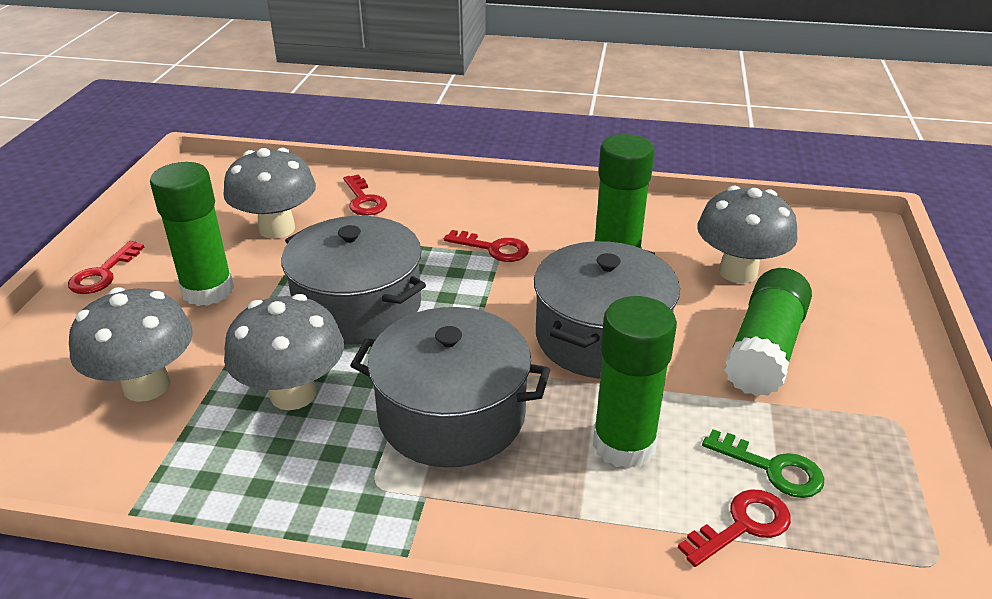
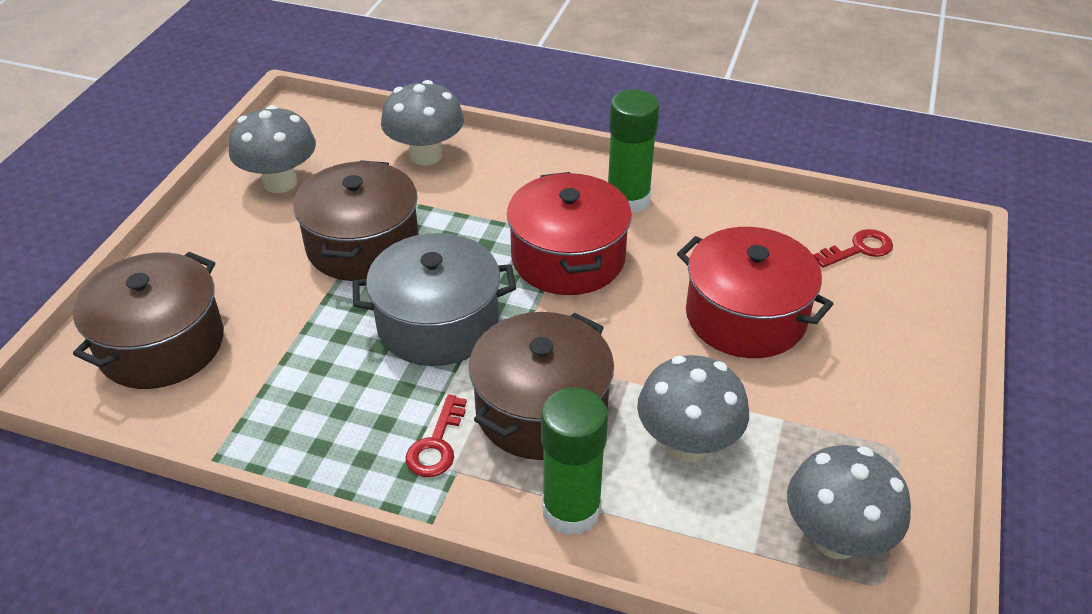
brown pot: 0 -> 3
green glue stick: 4 -> 2
green key: 1 -> 0
grey pot: 3 -> 1
red key: 4 -> 2
red pot: 0 -> 2

